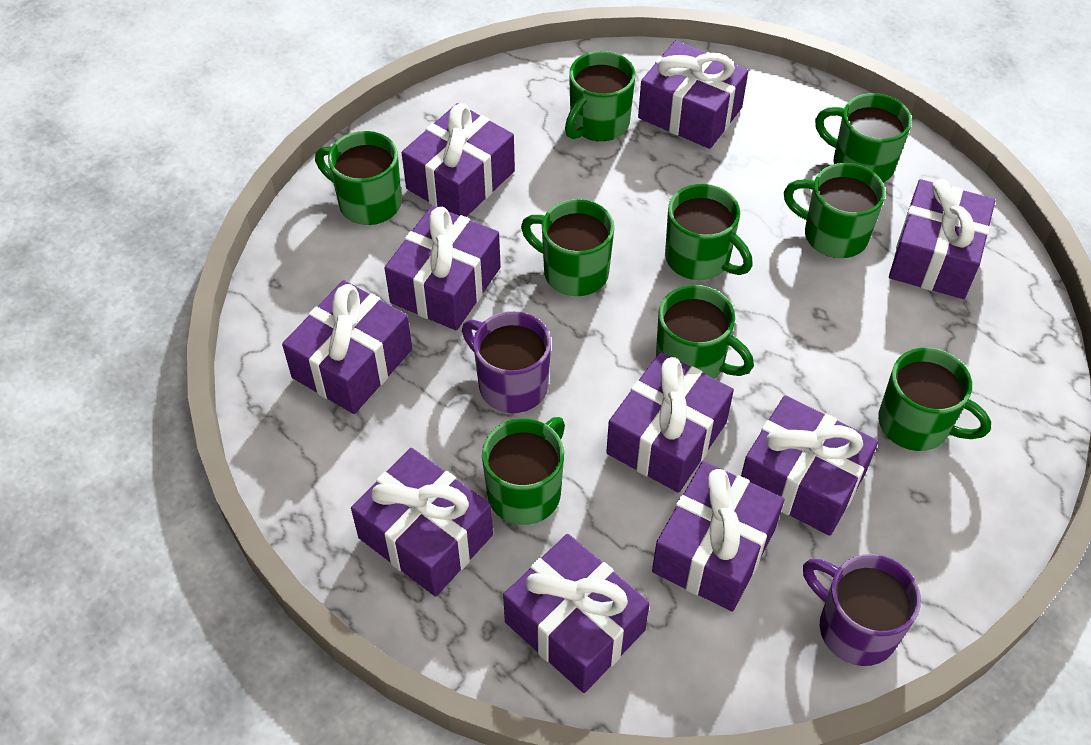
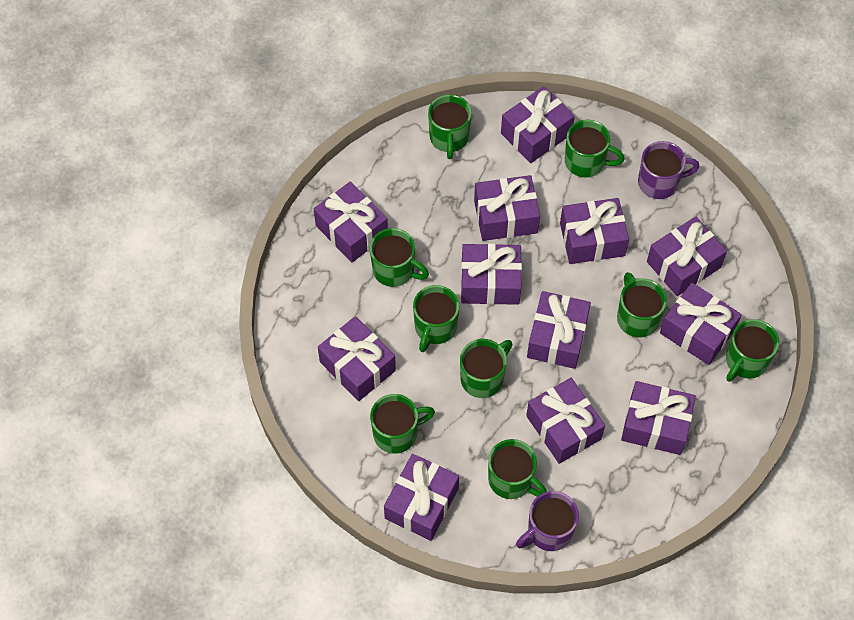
purple gift: 10 -> 12

